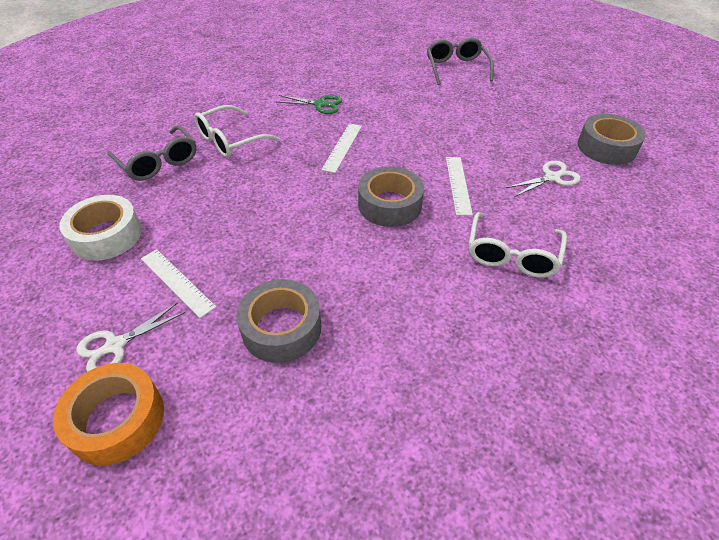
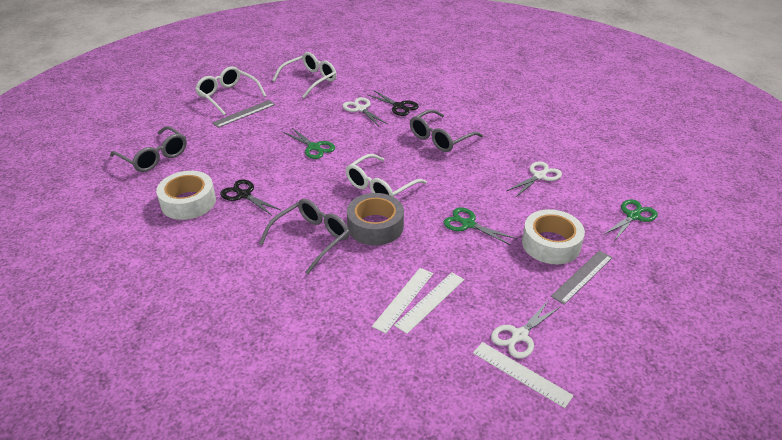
black scissors: 0 -> 2
green scissors: 1 -> 3
grey glasses: 2 -> 3
grey ruler: 0 -> 2
grey tape: 3 -> 1
orange tape: 1 -> 0
white glasses: 2 -> 3
white scissors: 2 -> 3
white tape: 1 -> 2

